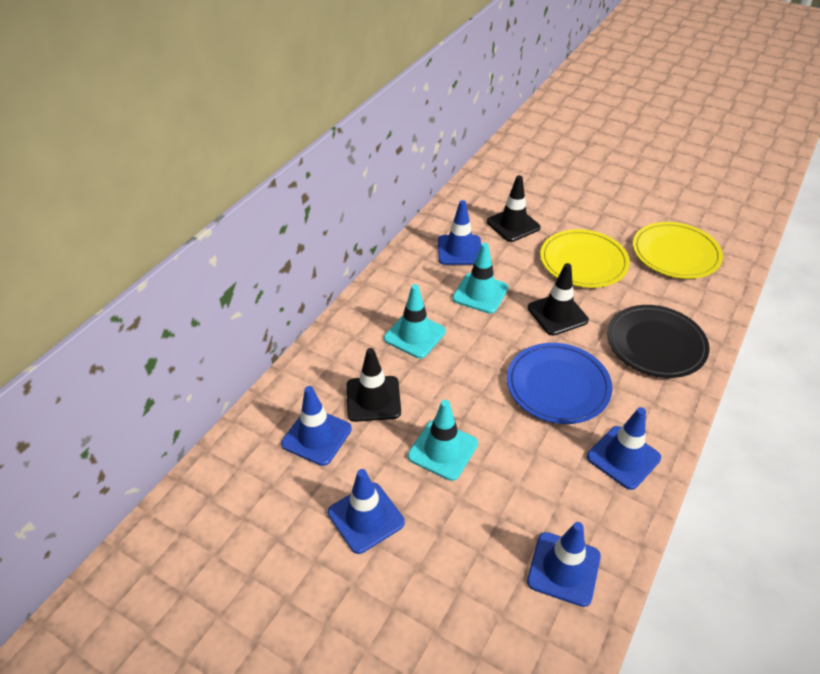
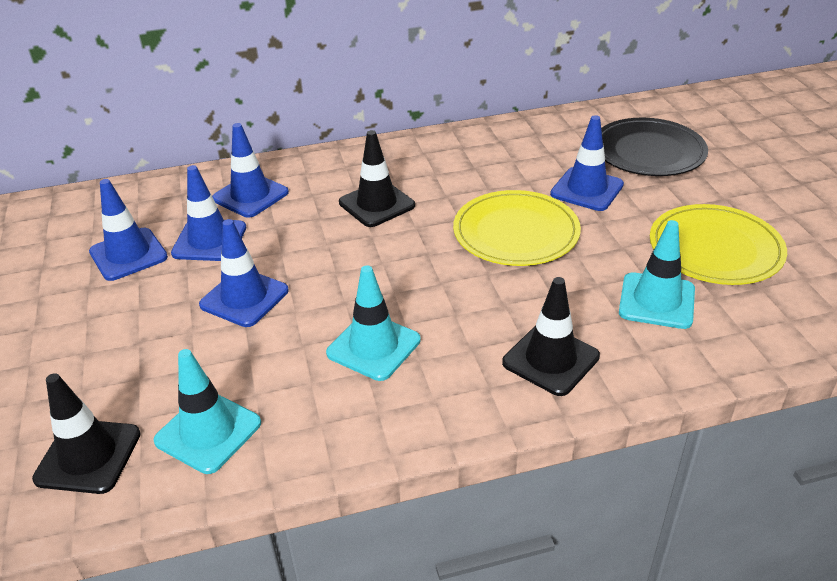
blue plate: 1 -> 0

